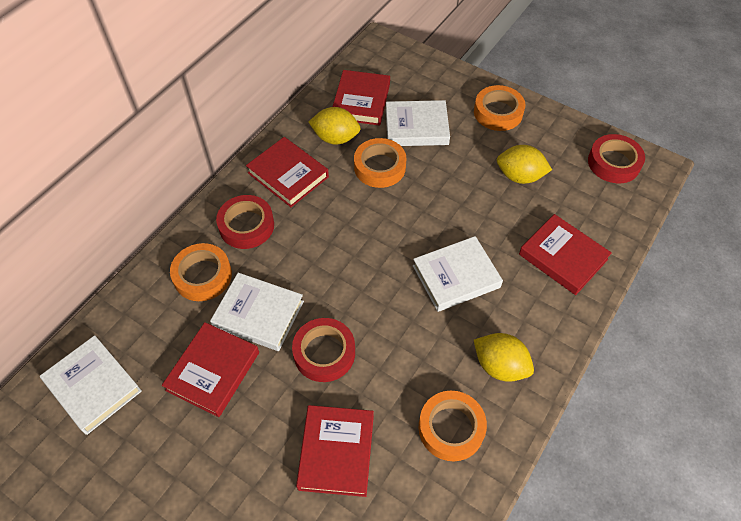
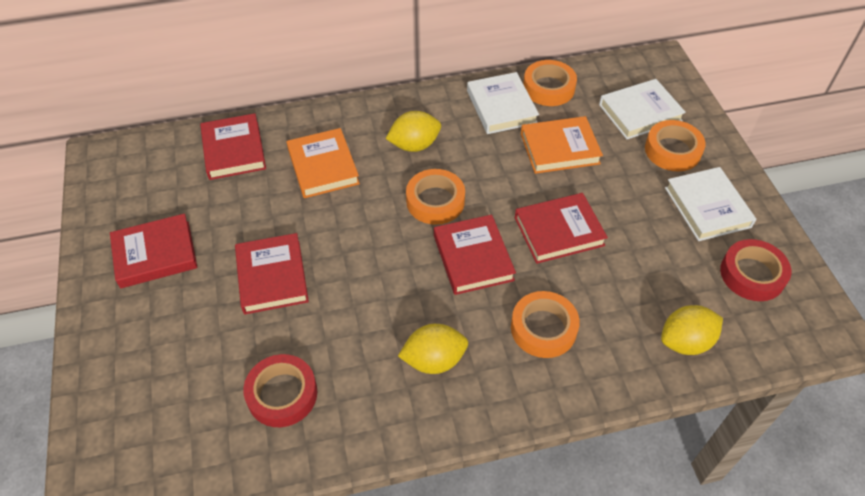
orange book: 0 -> 2
red tape: 3 -> 2
white book: 4 -> 3

